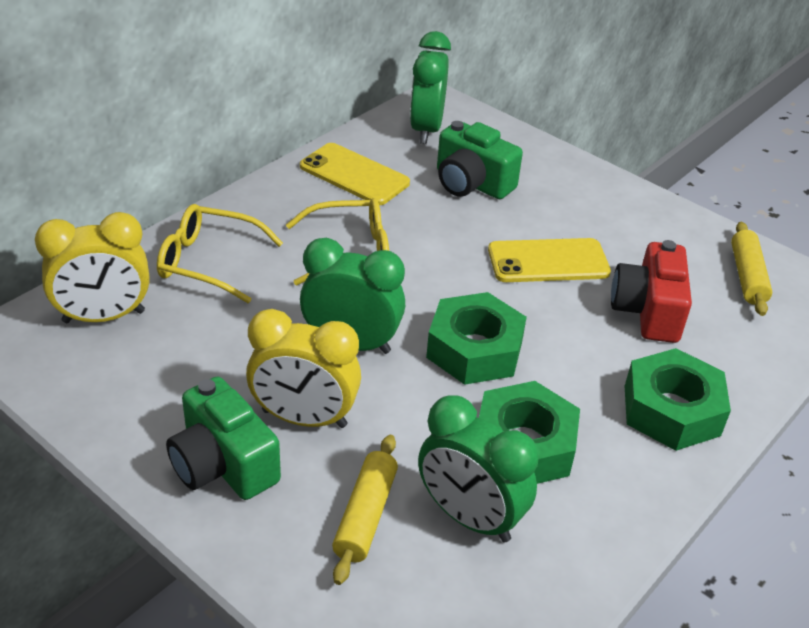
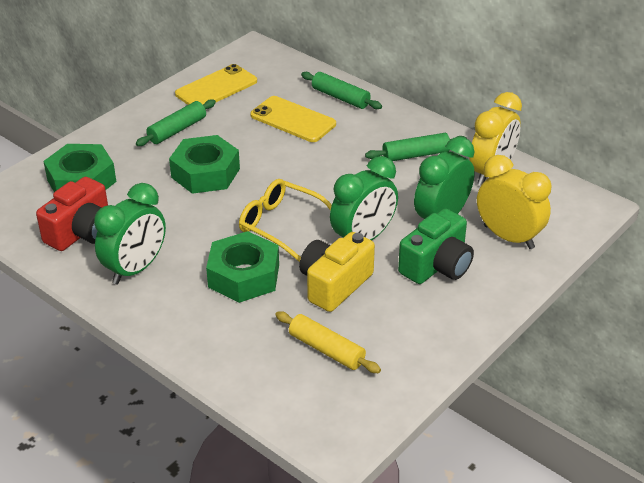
green camera: 2 -> 1
green rolling pin: 0 -> 3
yellow camera: 0 -> 1
yellow glasses: 2 -> 1
yellow rolling pin: 2 -> 1

